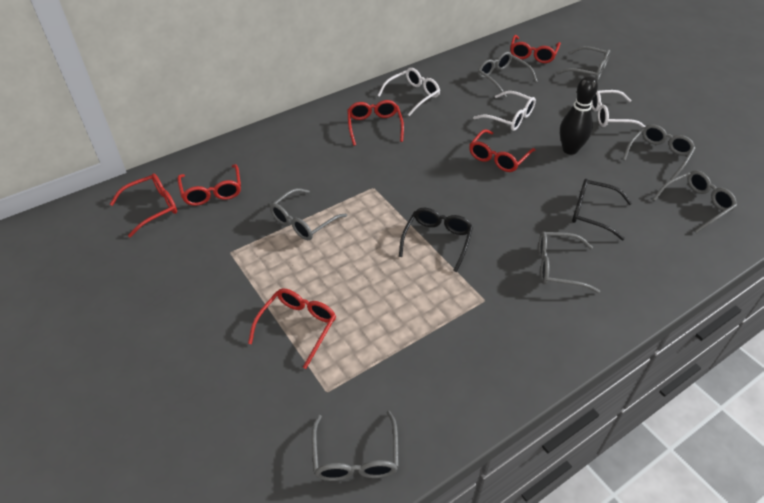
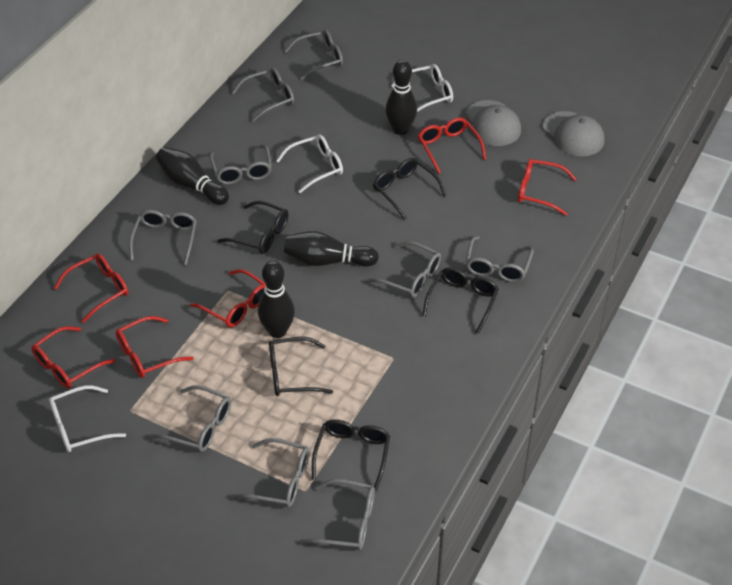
black bowling pin: 1 -> 4
black glasses: 2 -> 5
grey cap: 0 -> 2
grey glasses: 7 -> 9

